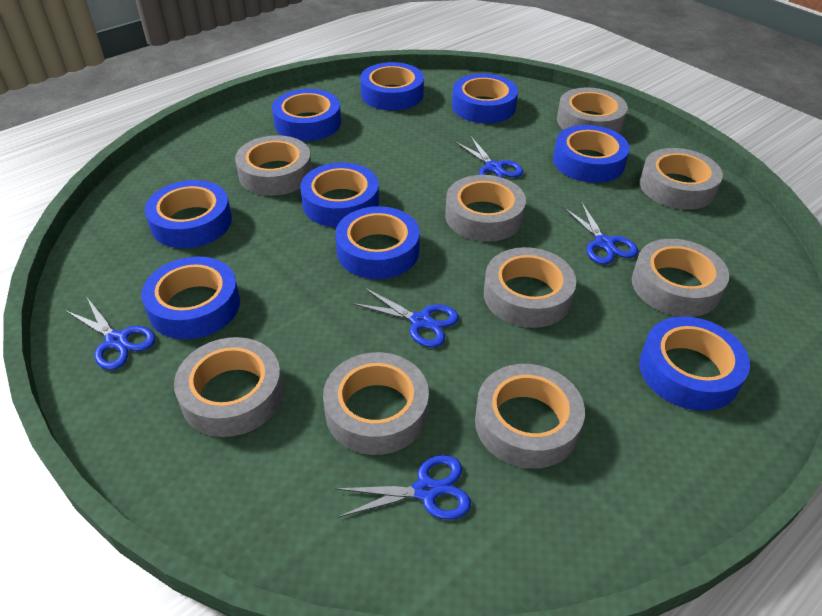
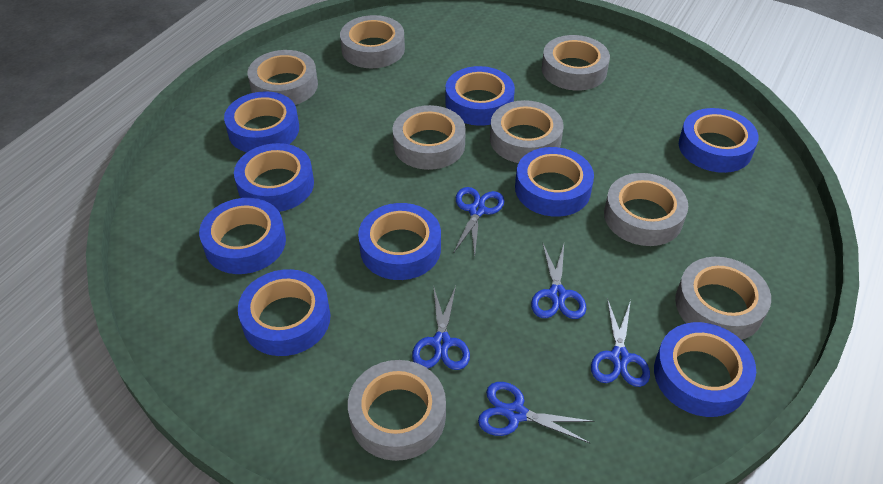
grey tape: 9 -> 8

